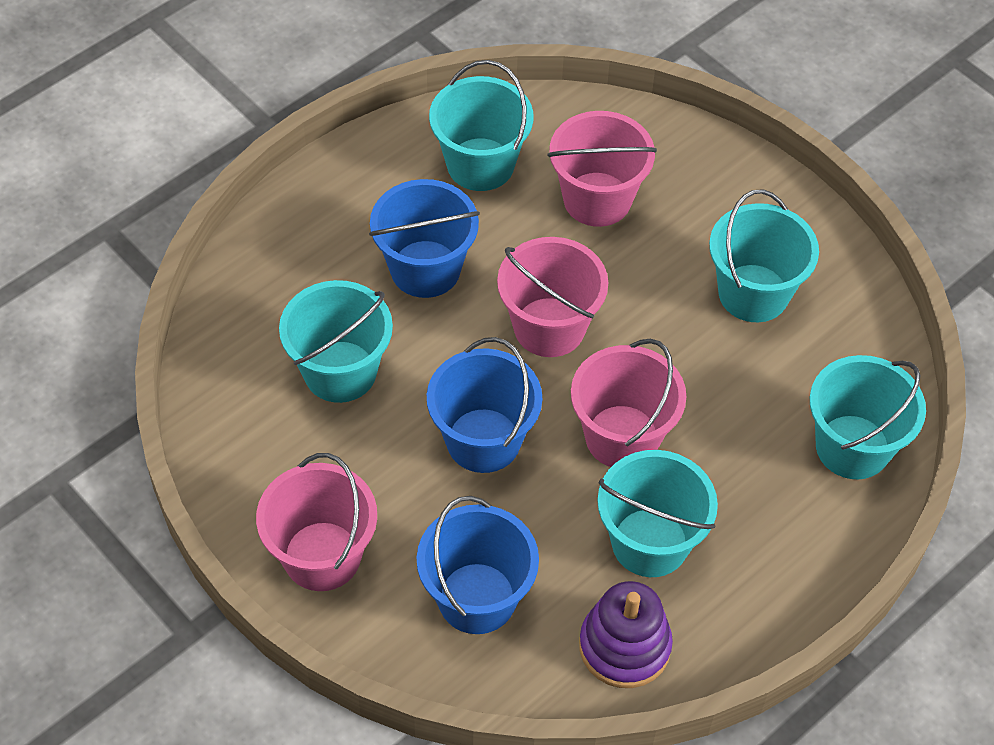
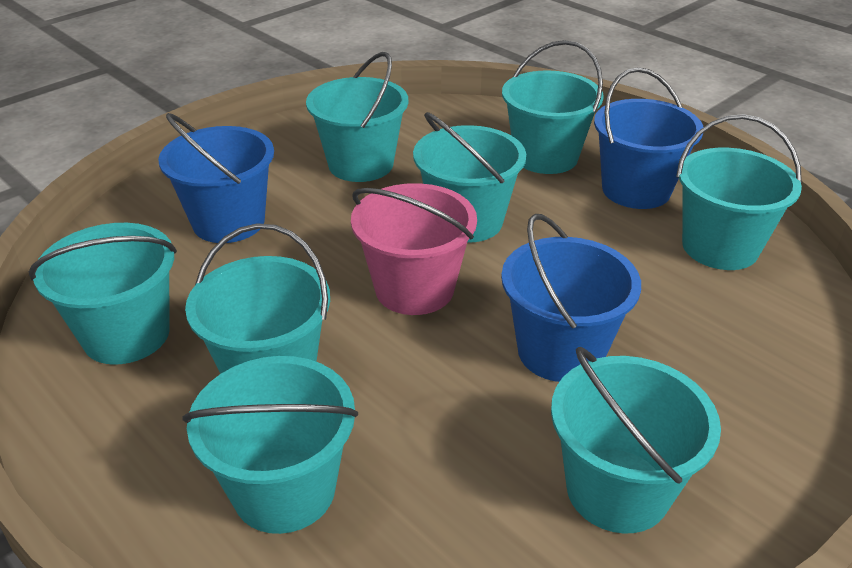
pink bucket: 4 -> 1
purple stacking toy: 1 -> 0
turquoise bucket: 5 -> 8

